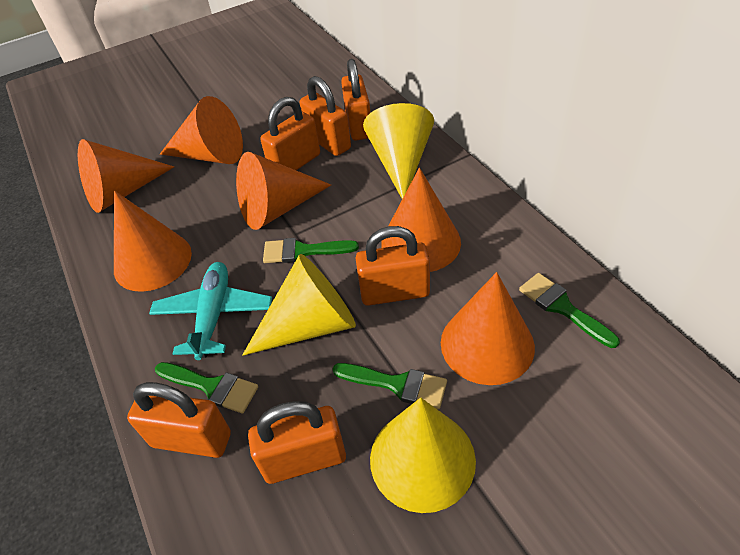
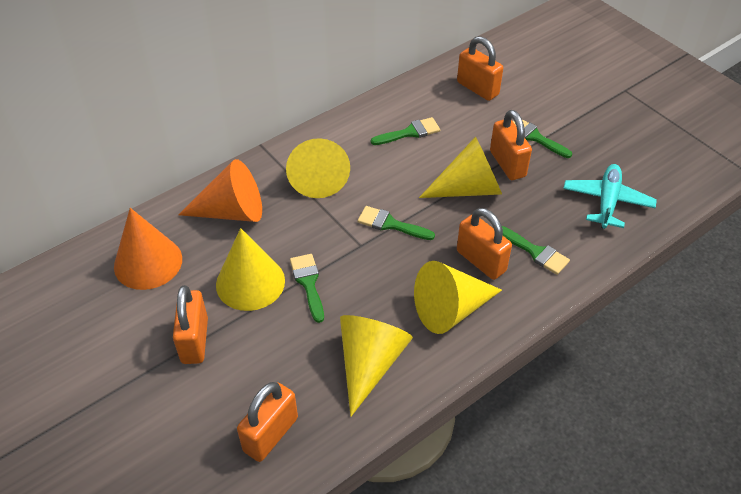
green brush: 4 -> 5
orange cone: 6 -> 2
orange padlock: 6 -> 5
yellow cone: 3 -> 5

